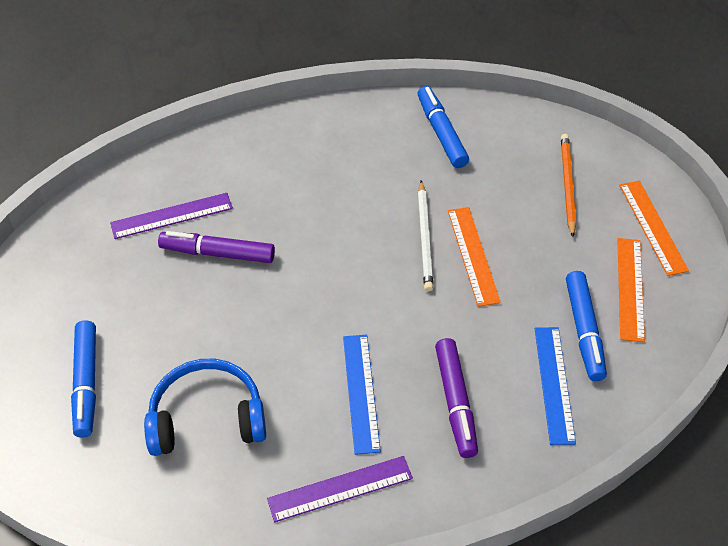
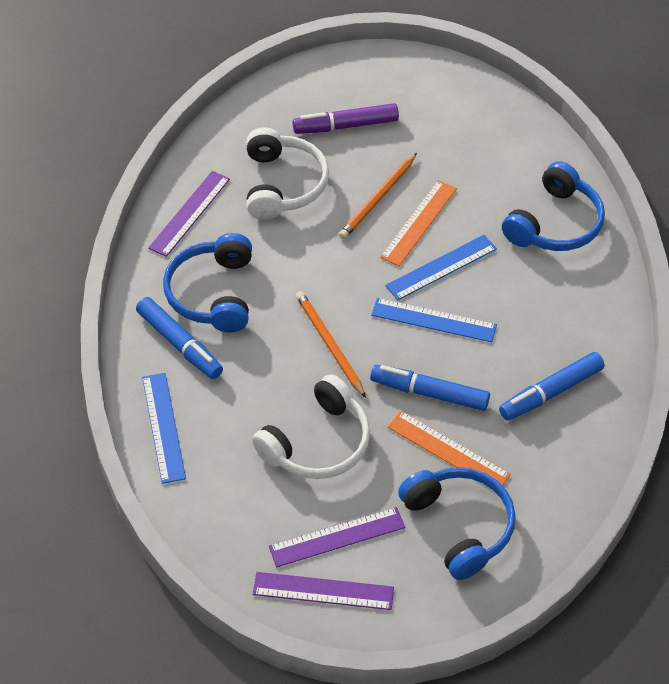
blue headphones: 1 -> 3
blue ruler: 2 -> 3
orange pencil: 1 -> 2
orange ruler: 3 -> 2
purple marker: 2 -> 1
purple ruler: 2 -> 3
white headphones: 0 -> 2
white pencil: 1 -> 0

